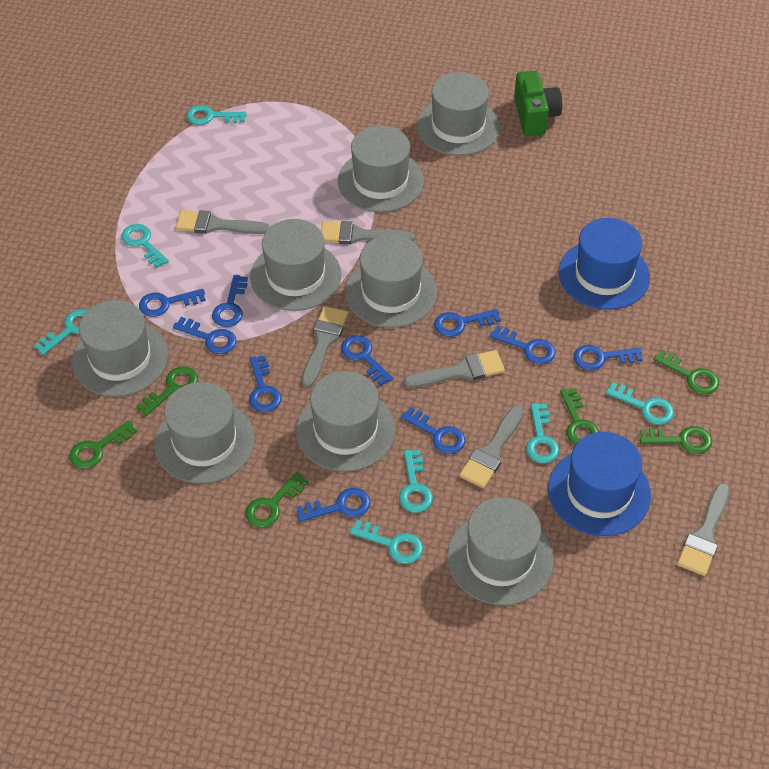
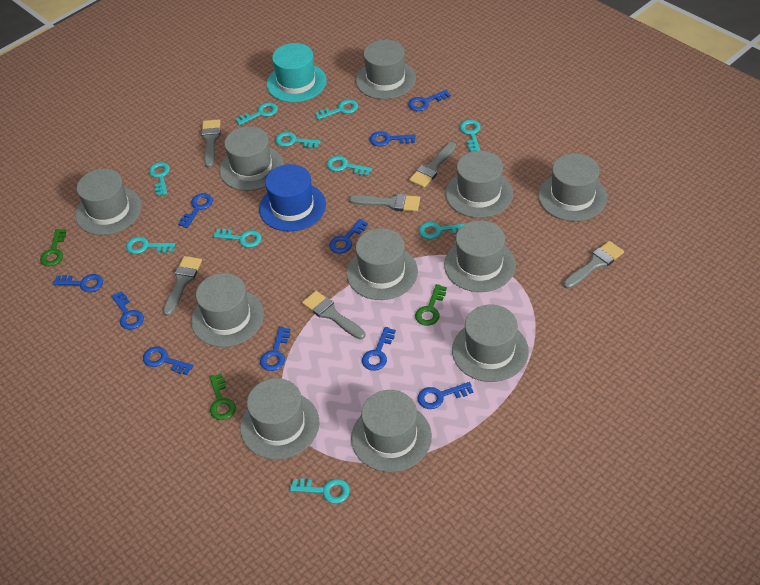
blue hat: 2 -> 1
green camera: 1 -> 0
green key: 6 -> 3
grey hat: 8 -> 11
turquoise hat: 0 -> 1
turquoise key: 7 -> 10

